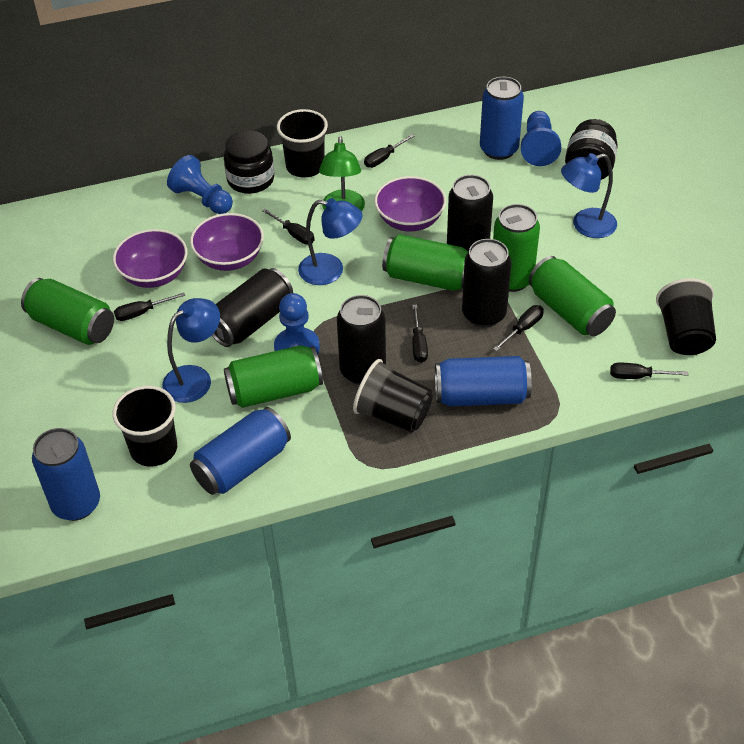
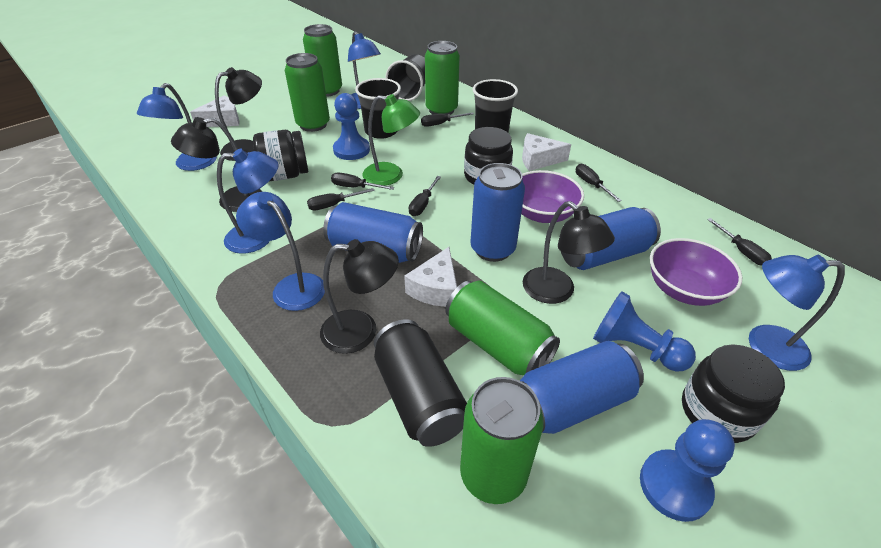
black can: 4 -> 1
black cup: 4 -> 3
black jar: 2 -> 3
black lamp: 0 -> 4
blue lamp: 3 -> 5
purple bowl: 3 -> 2
white cheese: 0 -> 3

